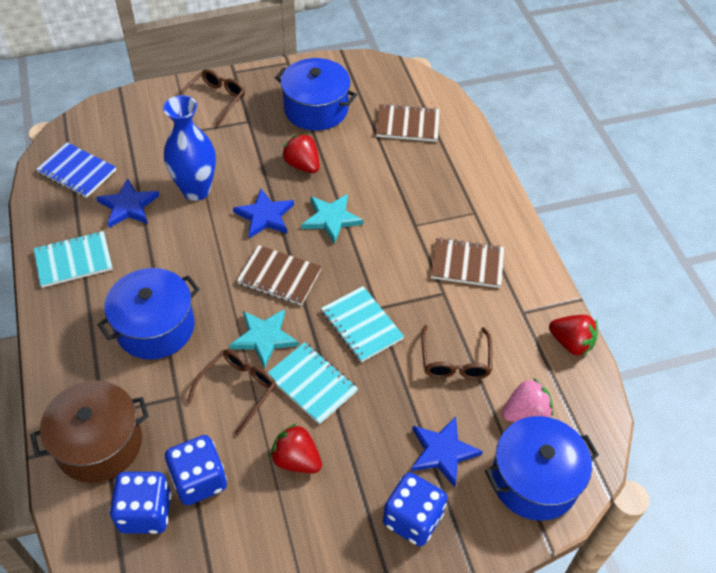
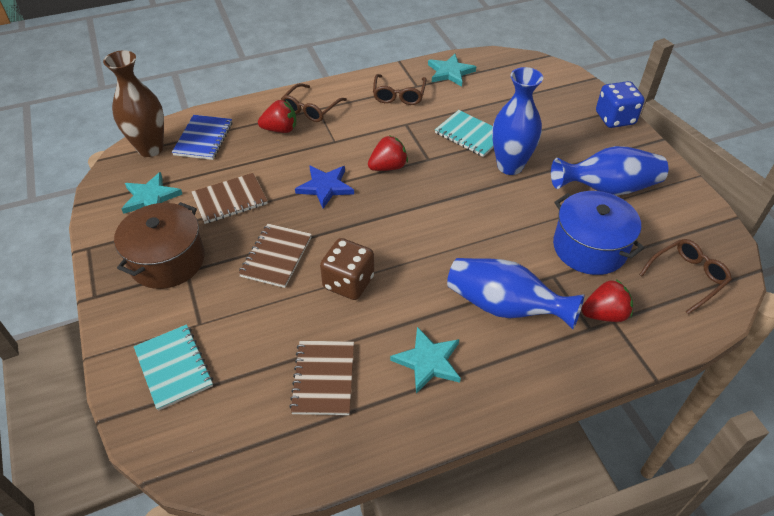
blue dice: 3 -> 1
blue pot: 3 -> 1
blue star: 3 -> 1
blue vase: 1 -> 3
brown dice: 0 -> 1
brown vase: 0 -> 1
pink strawberry: 1 -> 0
turquoise notebook: 3 -> 2
turquoise star: 2 -> 3

